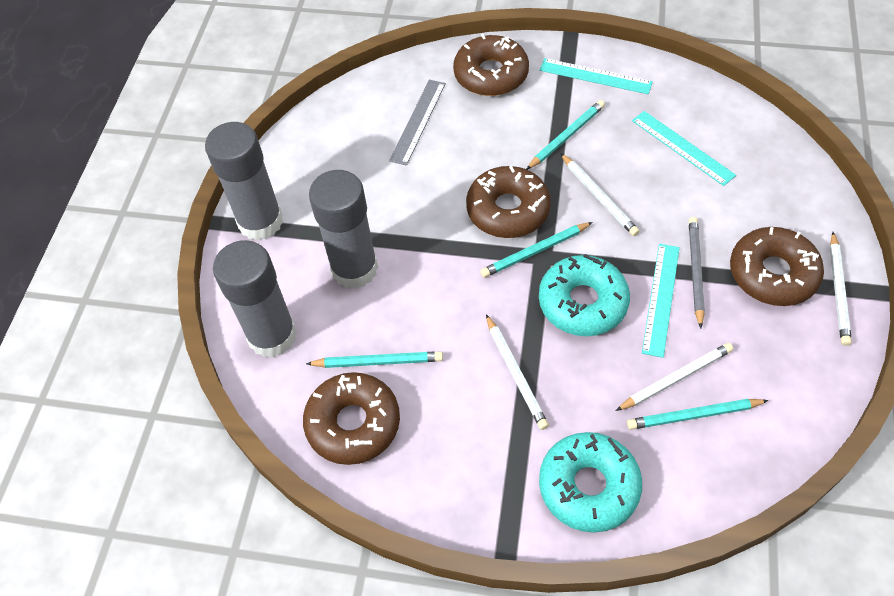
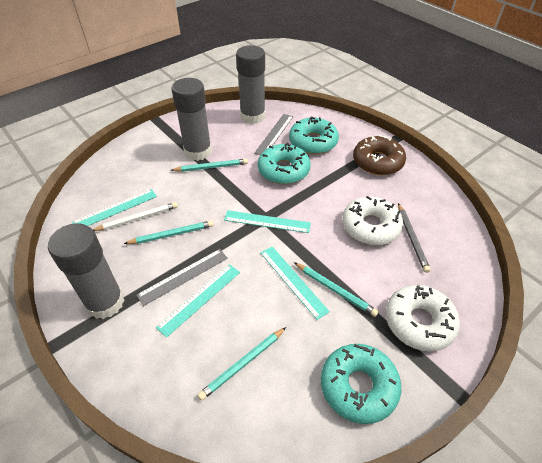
brown donut: 4 -> 1
grey ruler: 1 -> 2
turquoise donut: 2 -> 3
turquoise ruler: 3 -> 4
white donut: 0 -> 2
white pencil: 4 -> 1

